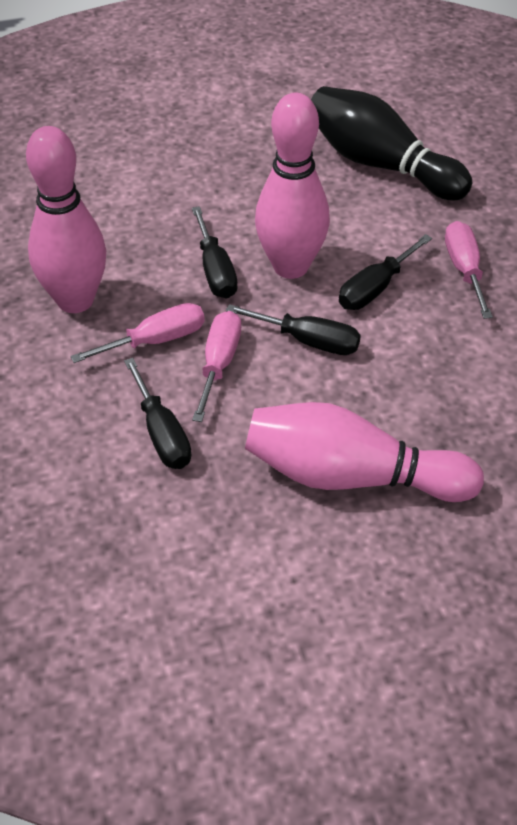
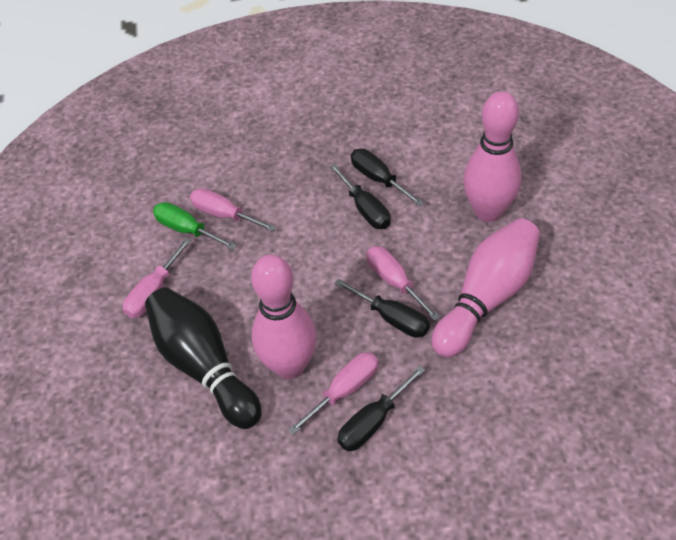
green screwdriver: 0 -> 1
pink screwdriver: 3 -> 4

